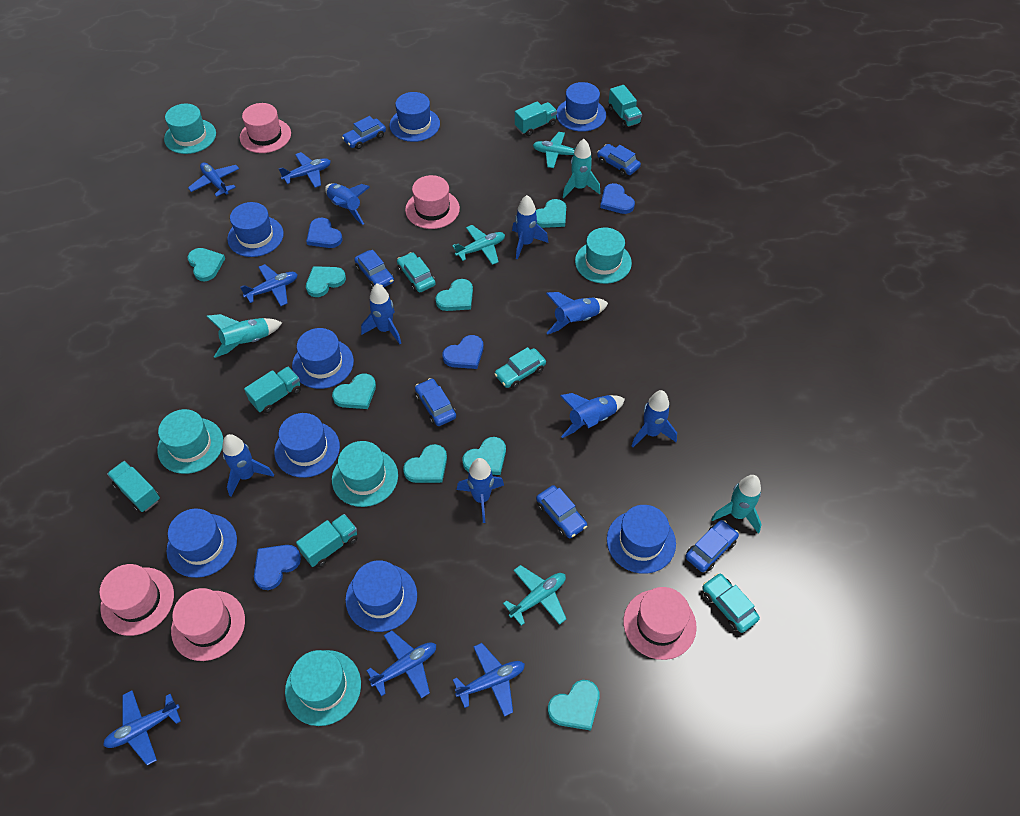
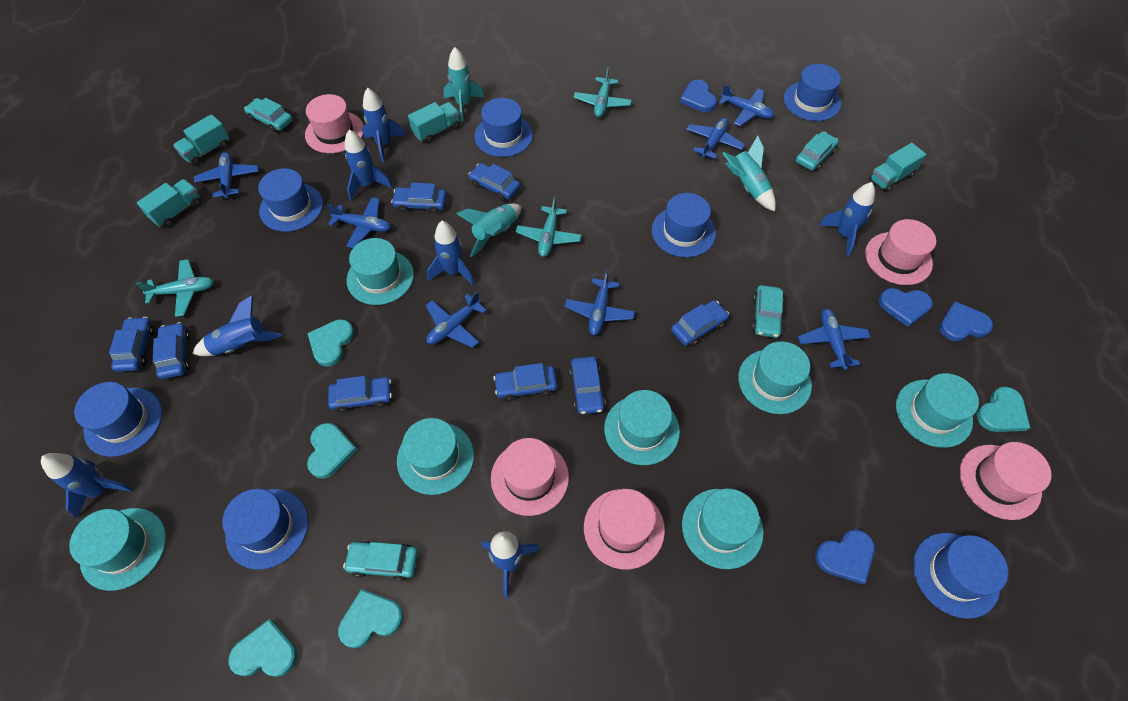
blue car: 6 -> 8
blue hat: 8 -> 7
blue plane: 6 -> 7
blue rocket: 8 -> 7
turquoise car: 3 -> 4
turquoise hat: 5 -> 7
turquoise heart: 8 -> 5
turquoise truck: 5 -> 4

